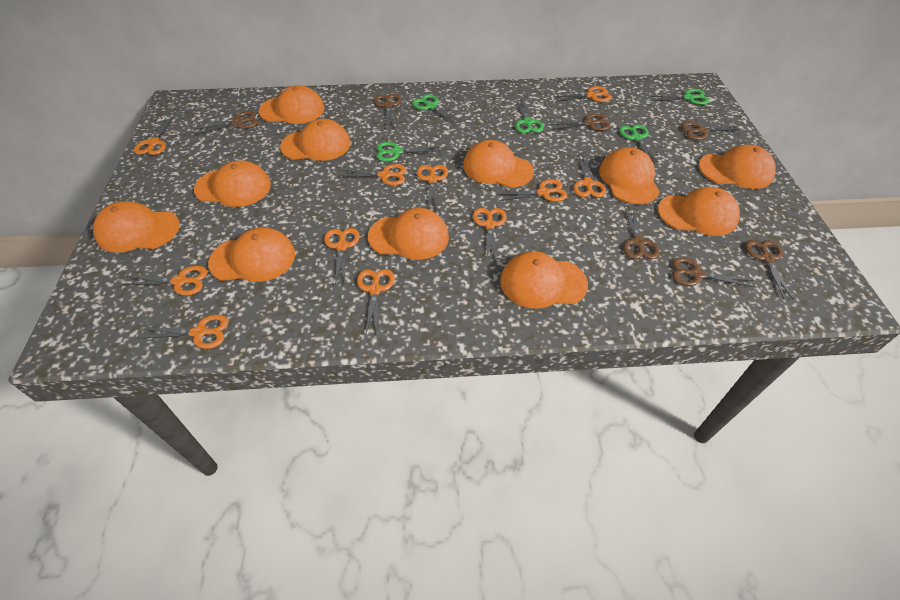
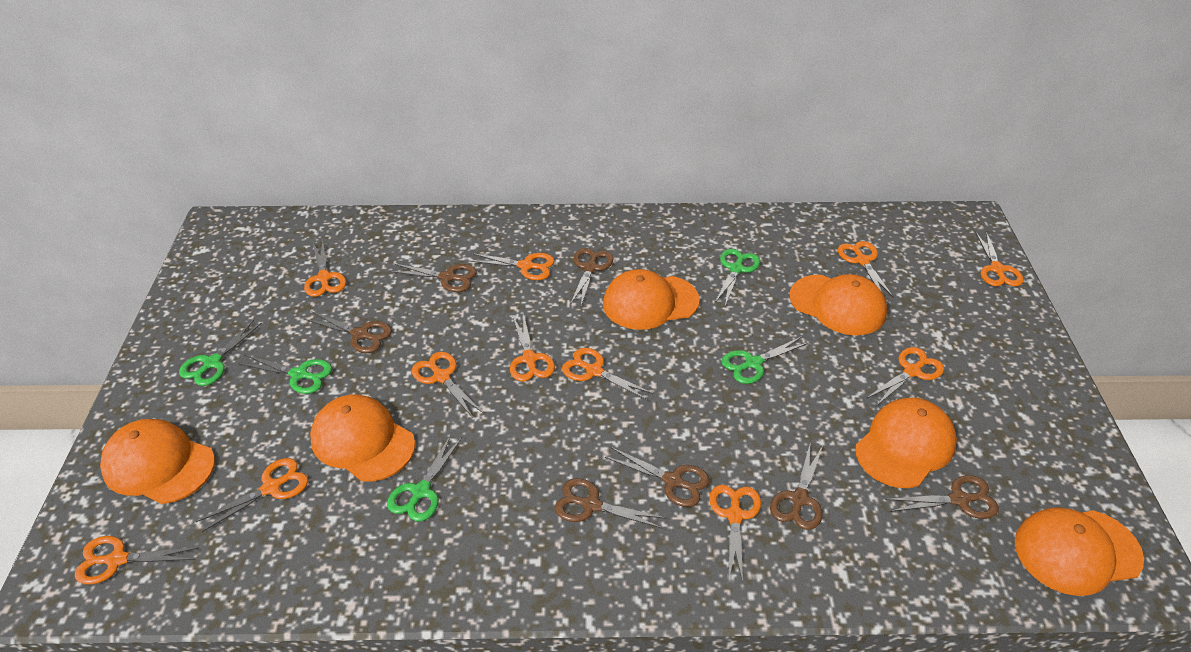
orange cap: 11 -> 6

